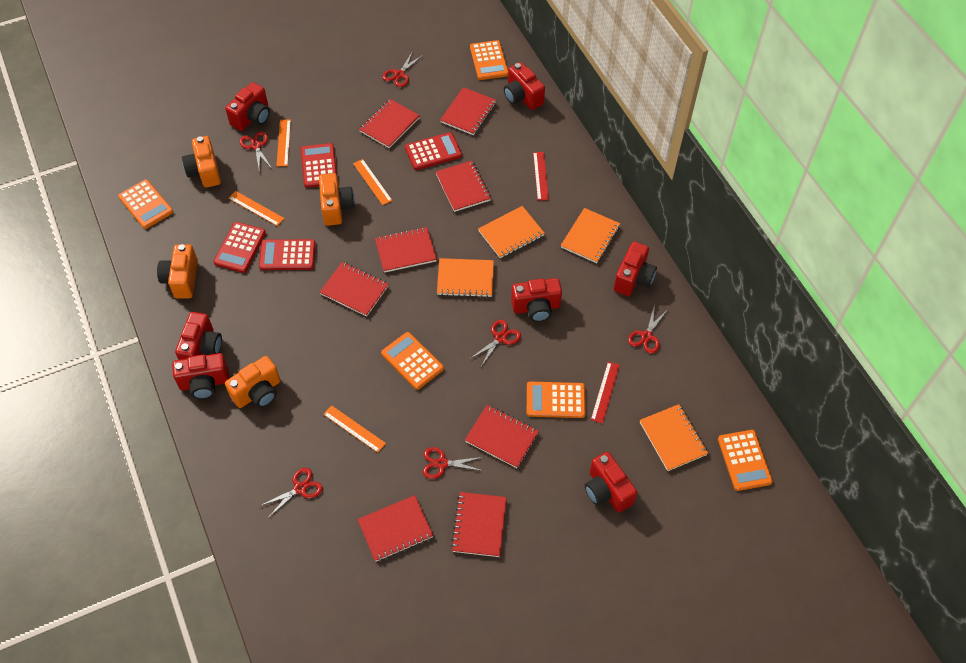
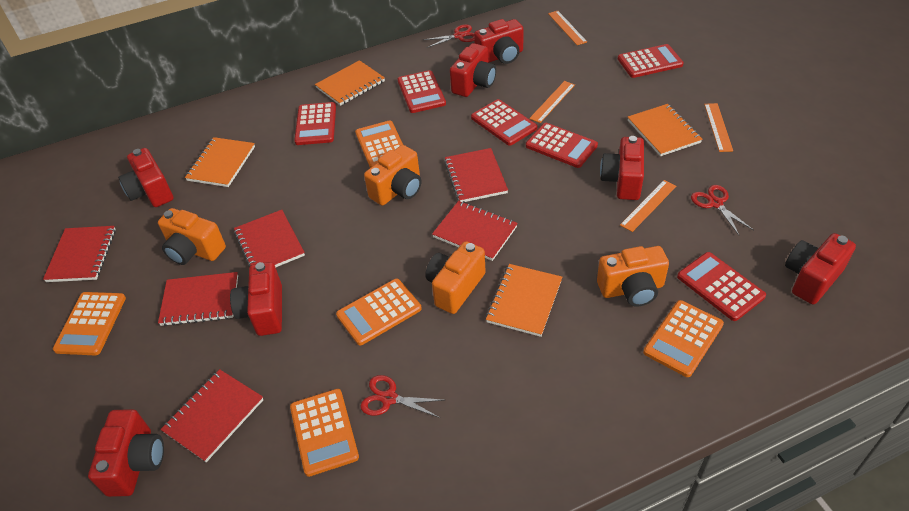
red calculator: 4 -> 6
red notebook: 8 -> 6
red ruler: 2 -> 0
red scissors: 6 -> 3

